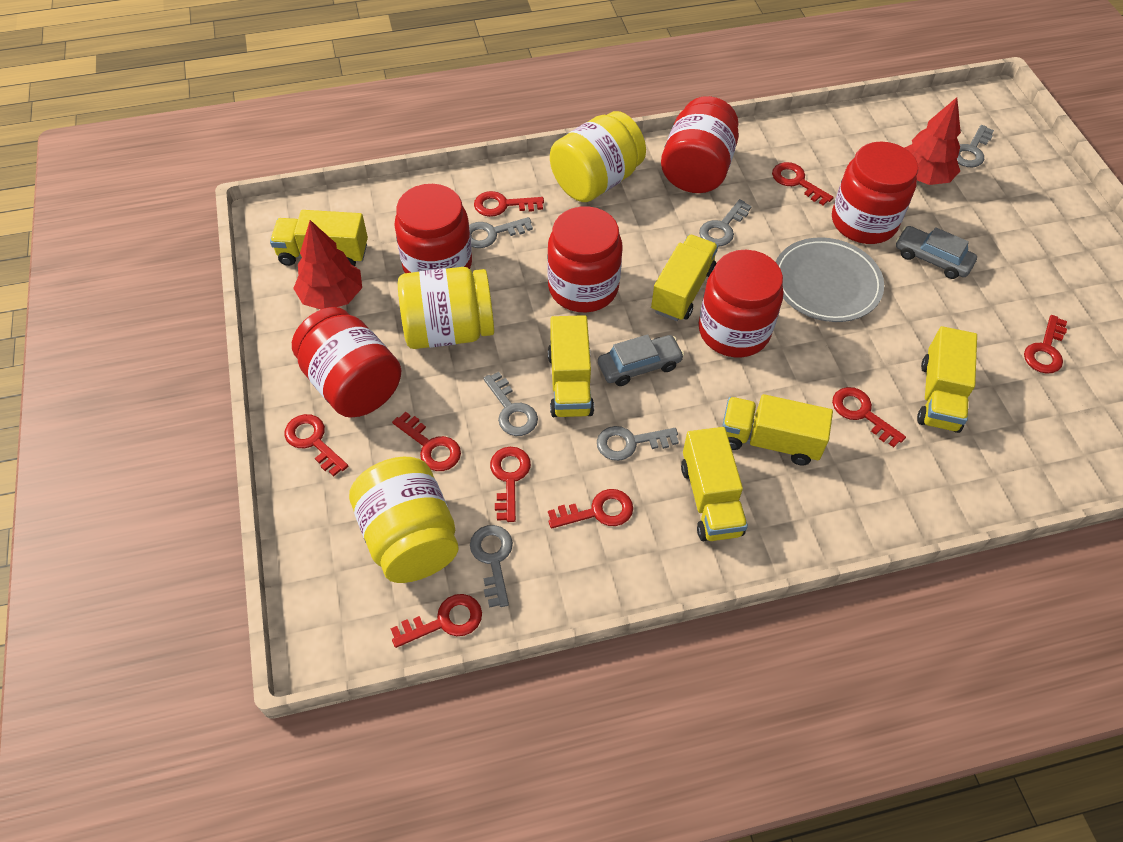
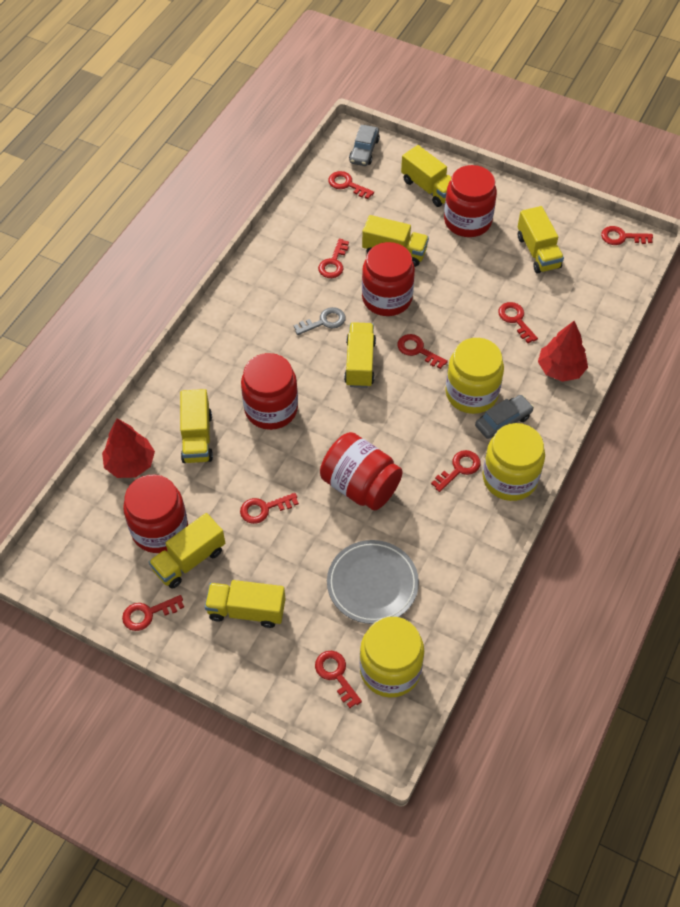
grey key: 6 -> 1
red jar: 6 -> 5
yellow truck: 6 -> 7

